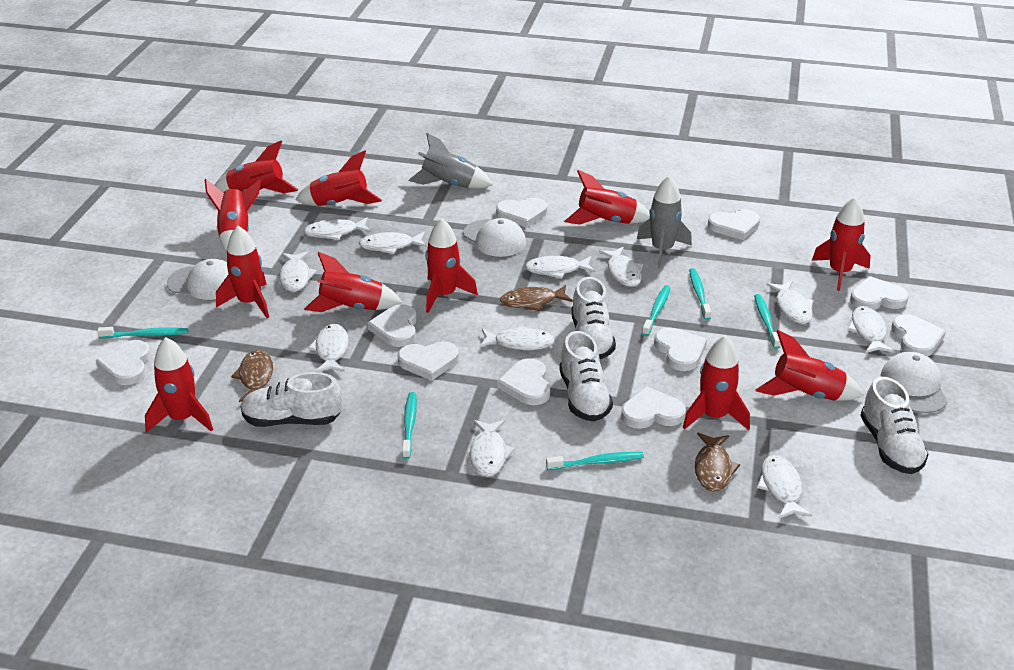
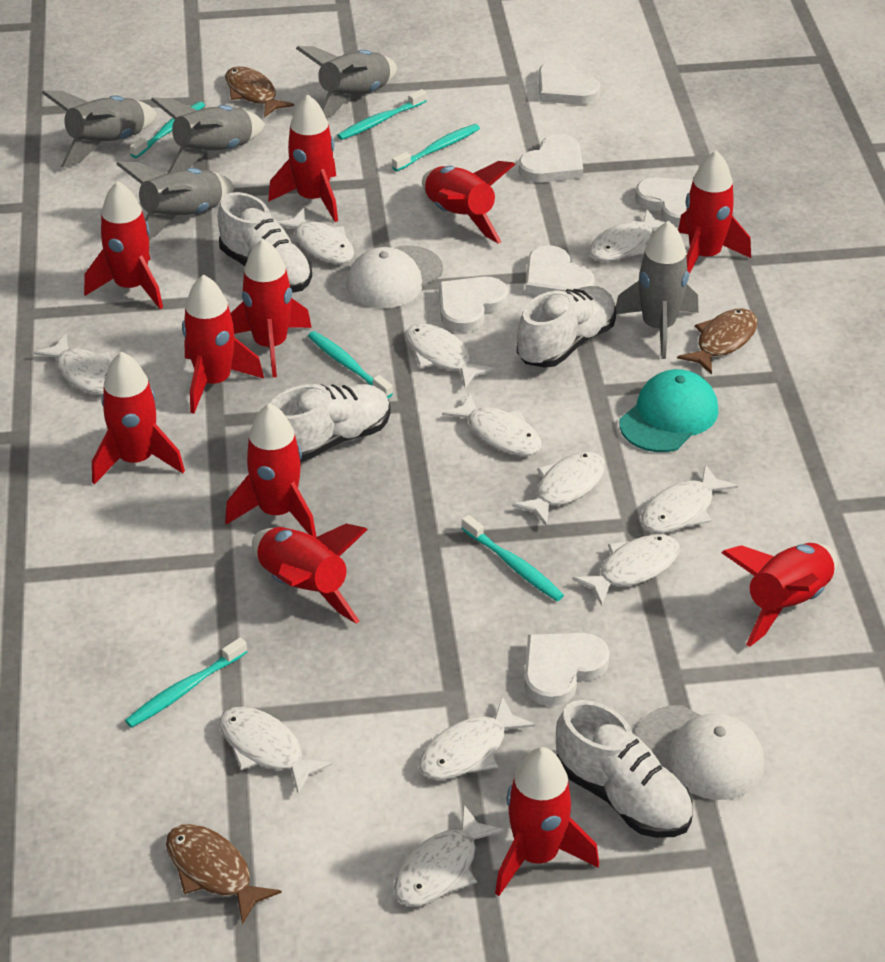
grey rocket: 2 -> 5
turquoise cap: 0 -> 1
white cap: 3 -> 2
white heart: 10 -> 6

